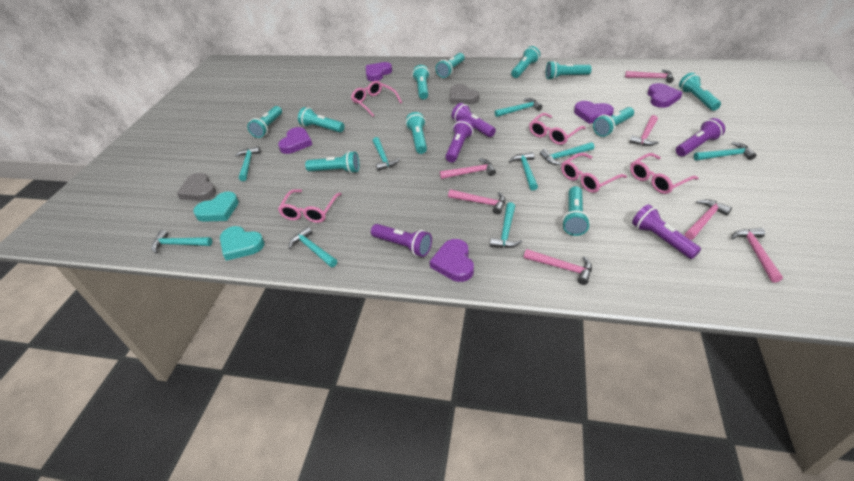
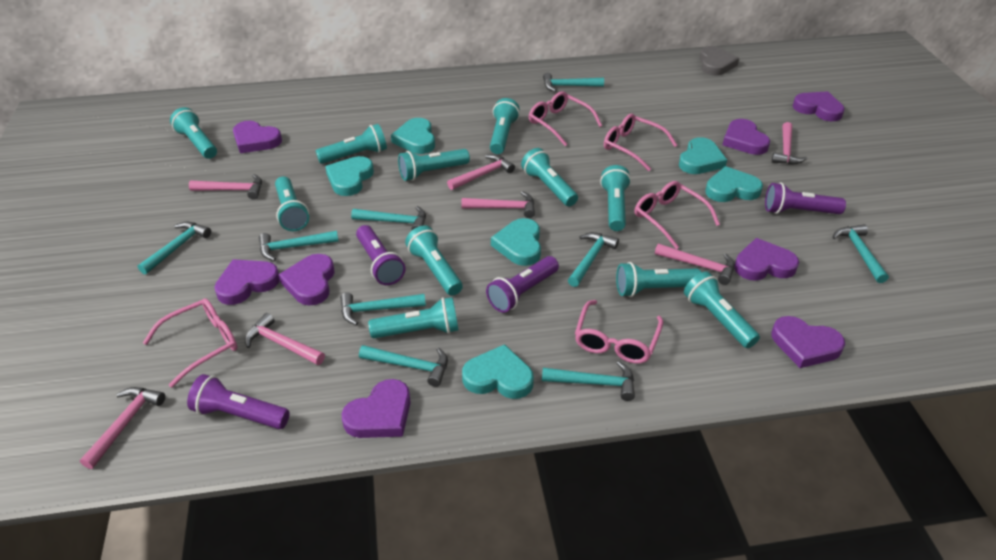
grey heart: 2 -> 1
purple flashlight: 5 -> 4
purple heart: 5 -> 8
turquoise heart: 2 -> 6

